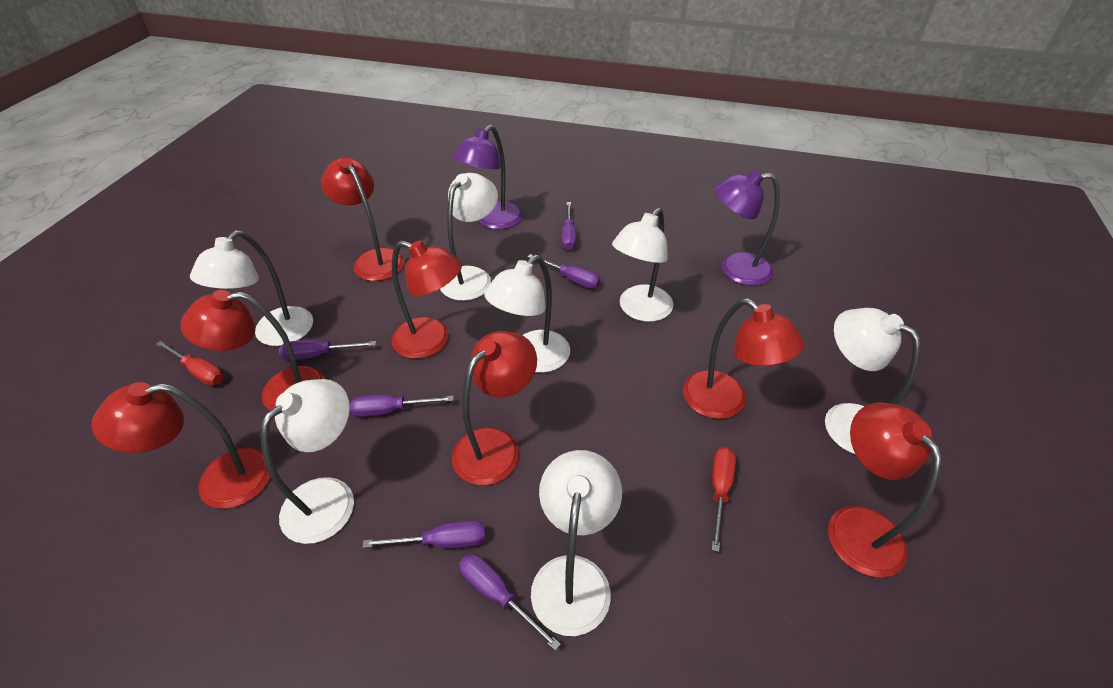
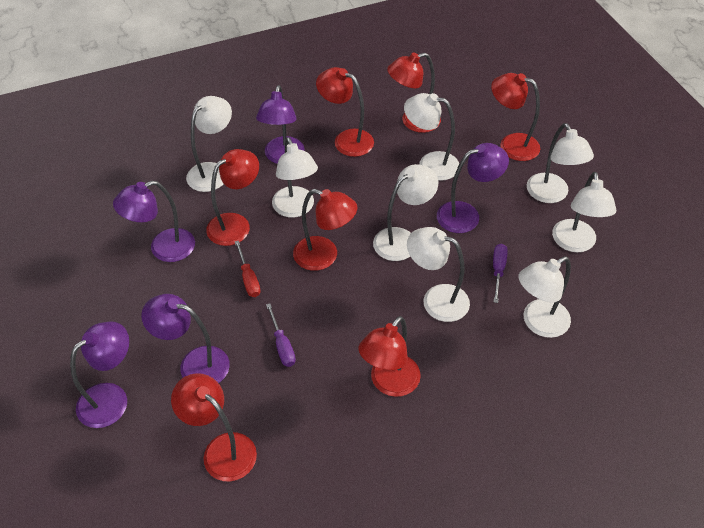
purple lamp: 2 -> 5
purple screwdriver: 6 -> 2
red screwdriver: 2 -> 1
white lamp: 7 -> 8

